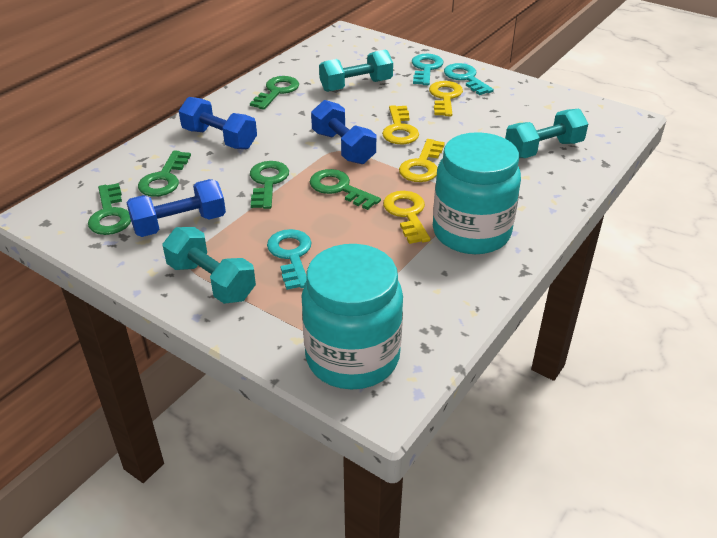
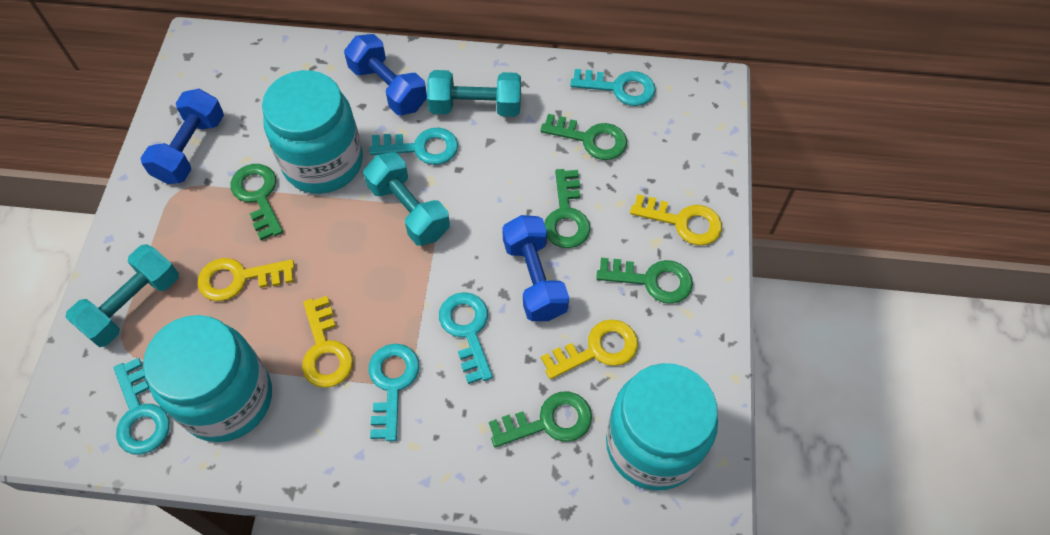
turquoise jar: 2 -> 3
turquoise key: 3 -> 5

